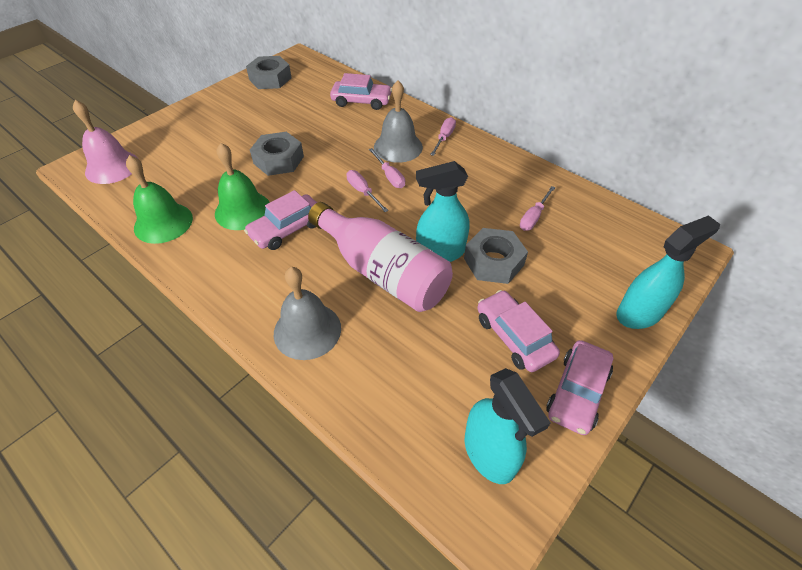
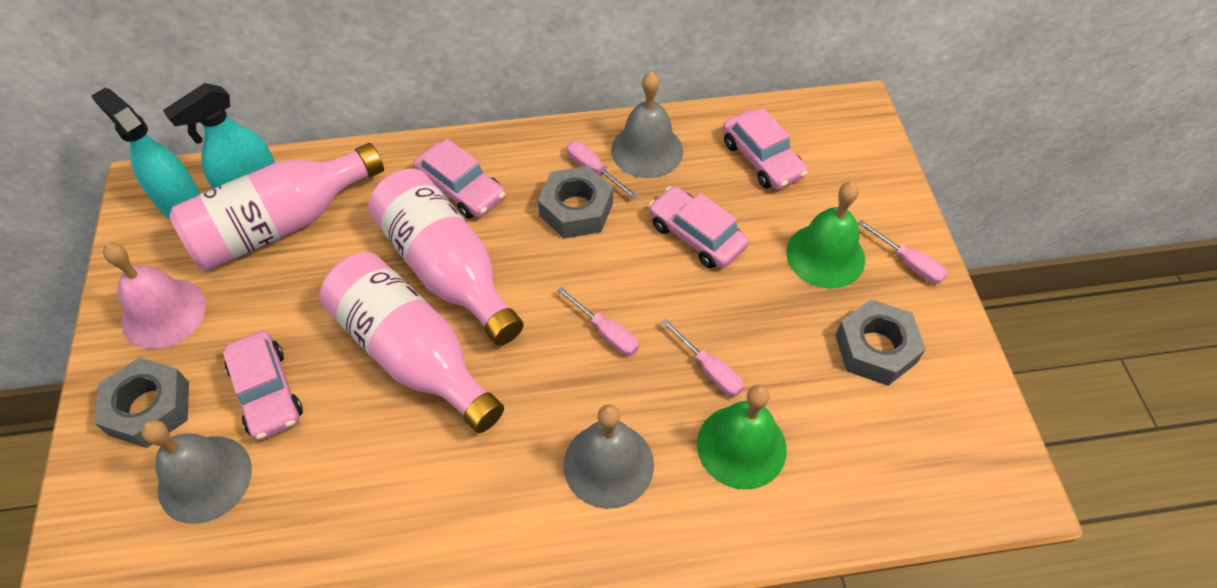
grey bell: 2 -> 3
pink bottle: 1 -> 3
turquoise spray bottle: 3 -> 2

